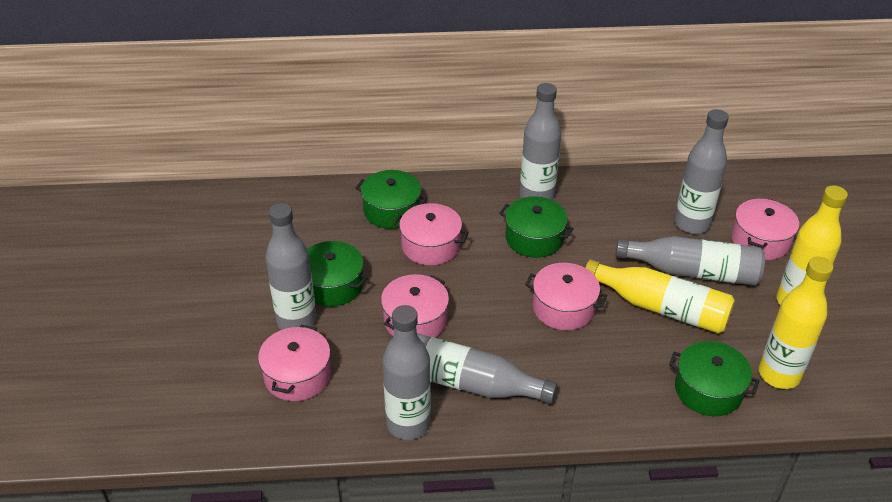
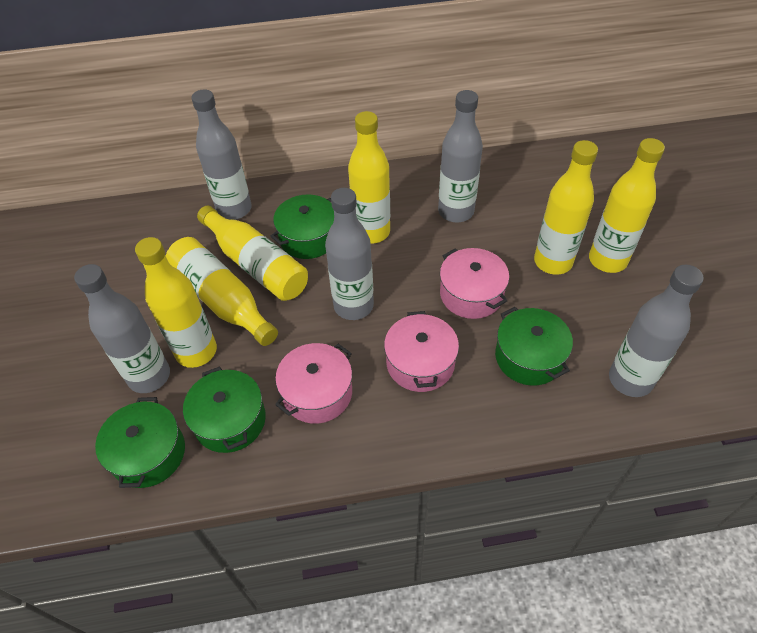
grey bottle: 6 -> 5
pink pot: 5 -> 3
yellow bottle: 3 -> 6

